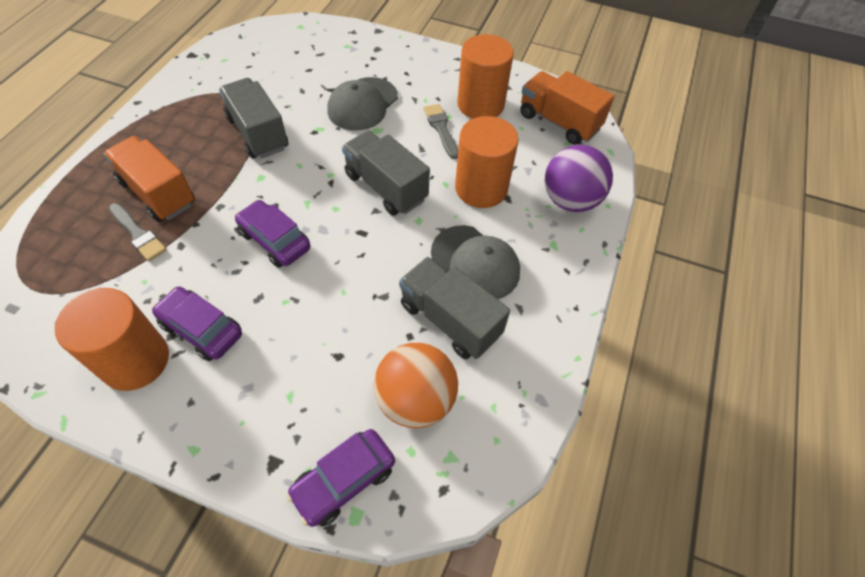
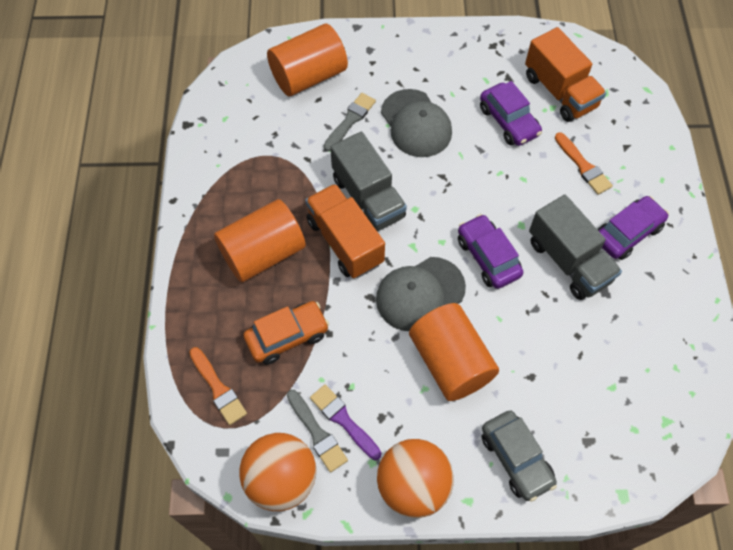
grey car: 0 -> 1
grey truck: 3 -> 2
orange ball: 1 -> 2
orange brush: 0 -> 2
orange car: 0 -> 1
purple ball: 1 -> 0
purple brush: 0 -> 1

